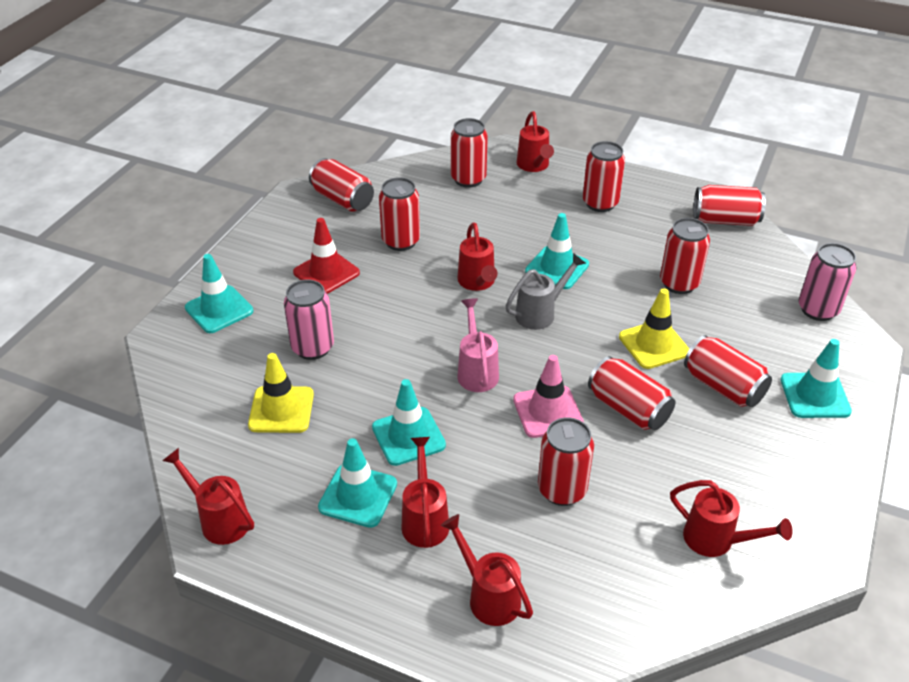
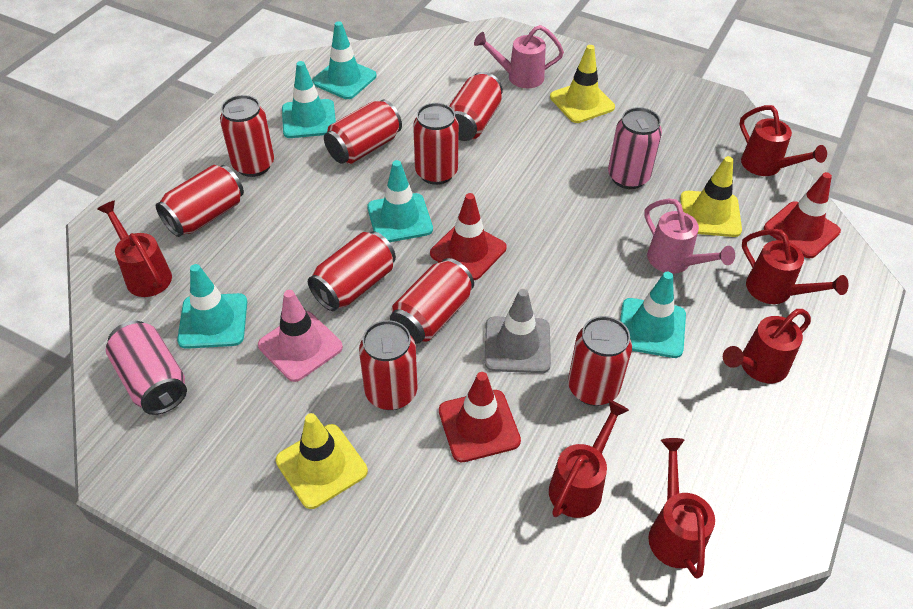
grey traffic cone: 0 -> 1
grey watering can: 1 -> 0
pink watering can: 1 -> 2
red traffic cone: 1 -> 3
yellow traffic cone: 2 -> 3

